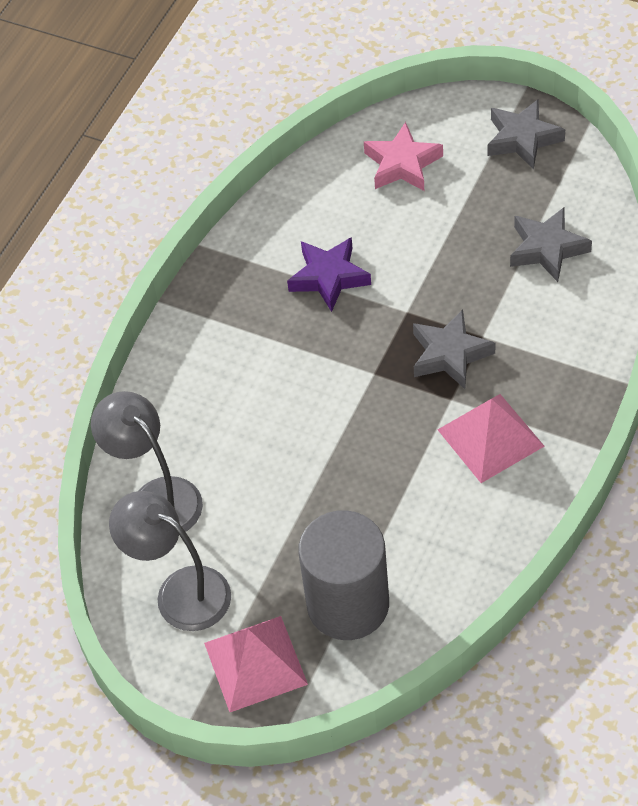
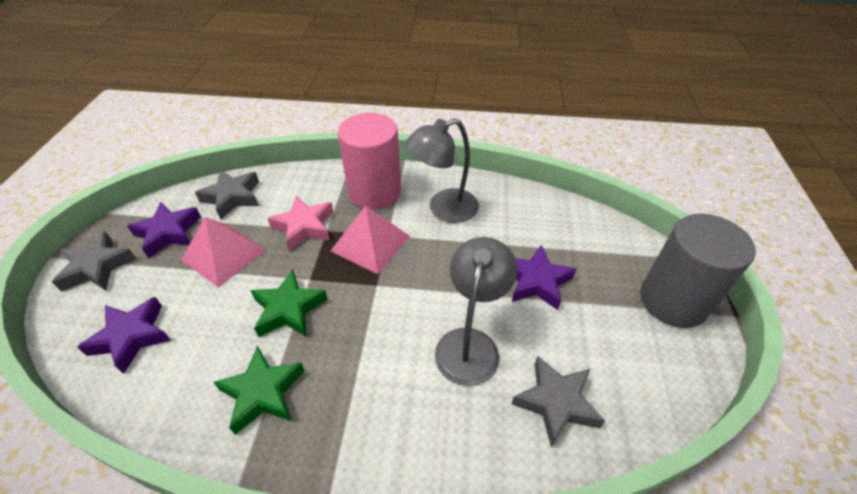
green star: 0 -> 2
pink cylinder: 0 -> 1
purple star: 1 -> 3

